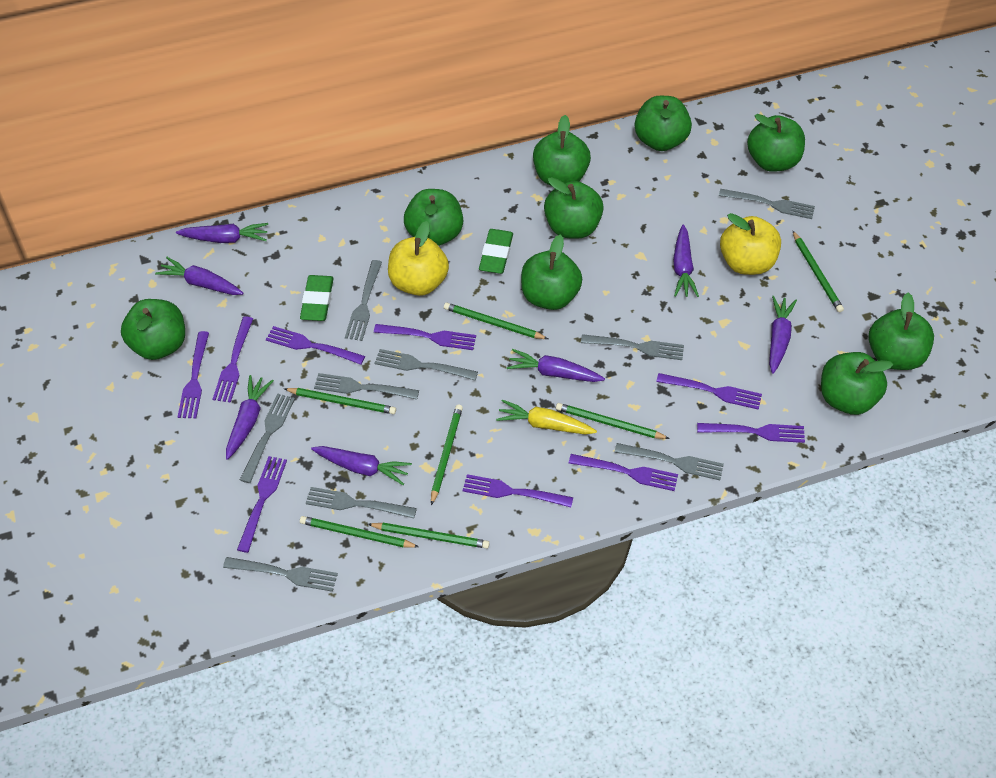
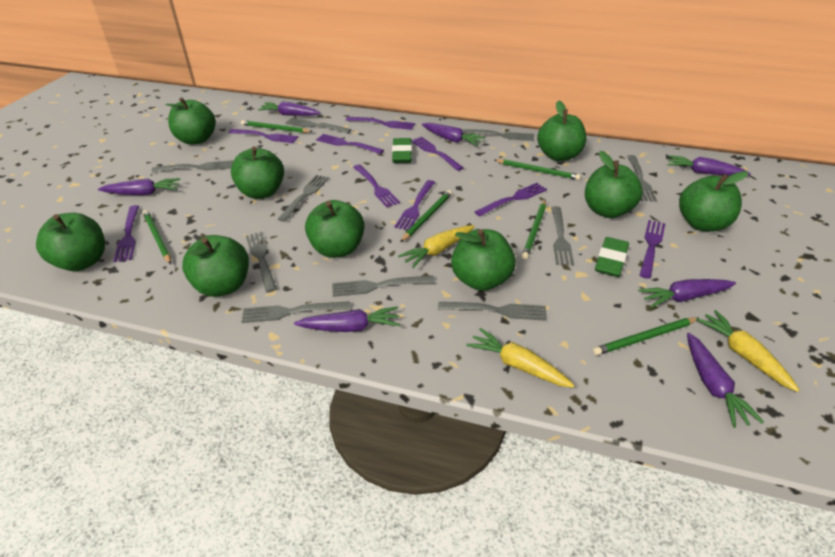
green pencil: 7 -> 6
grey fork: 9 -> 10
yellow apple: 2 -> 0
yellow carrot: 1 -> 3

